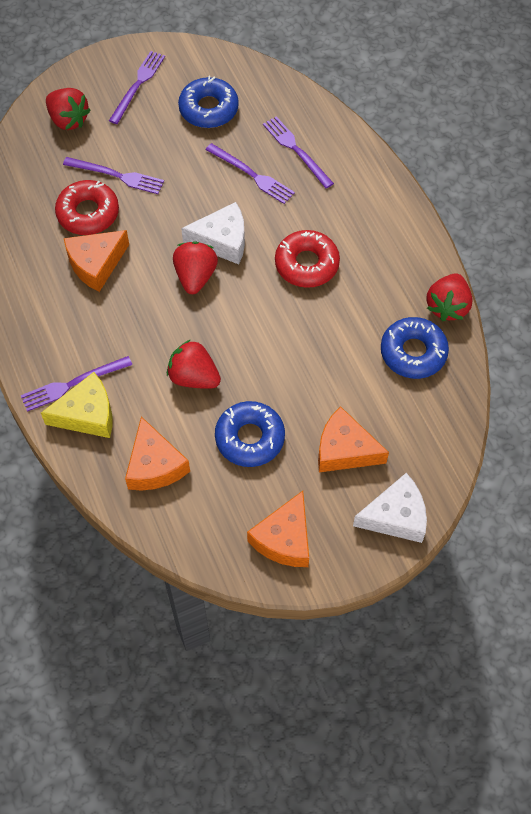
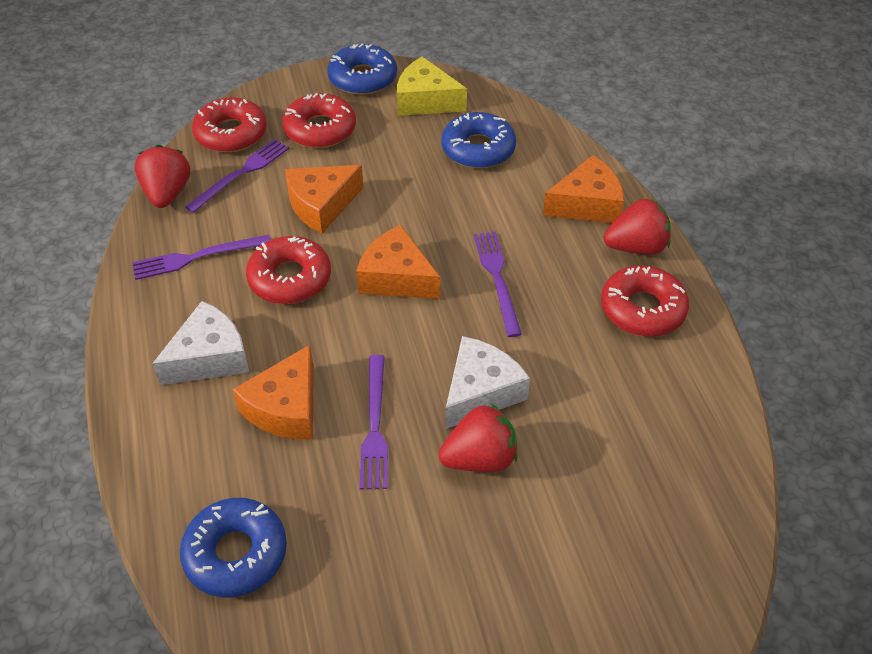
purple fork: 5 -> 4
red donut: 2 -> 4
red strawberry: 4 -> 3

